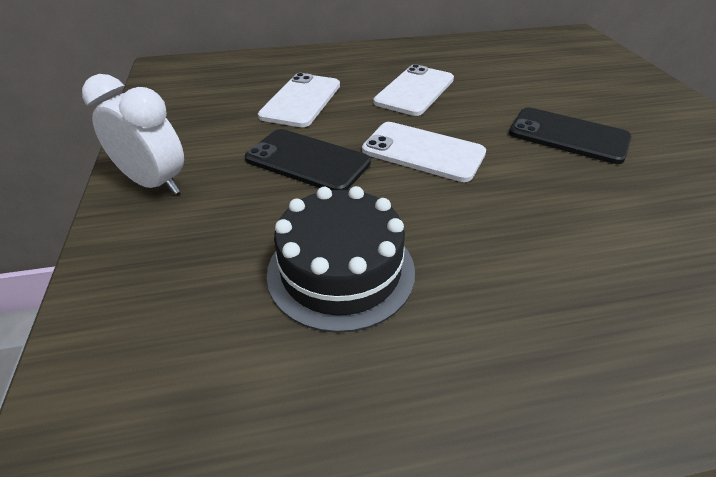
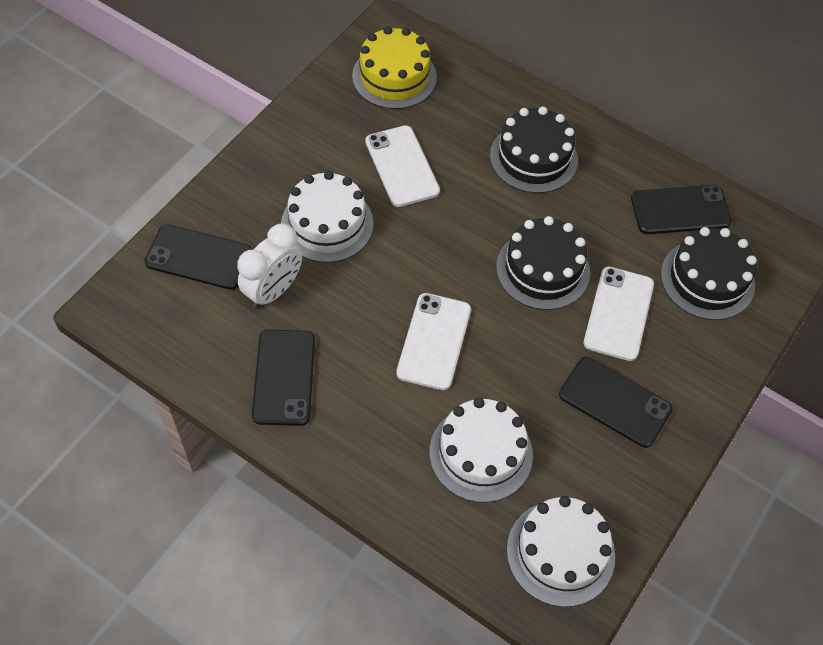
black cake: 1 -> 3
black phone: 2 -> 4
white cake: 0 -> 3
yellow cake: 0 -> 1

